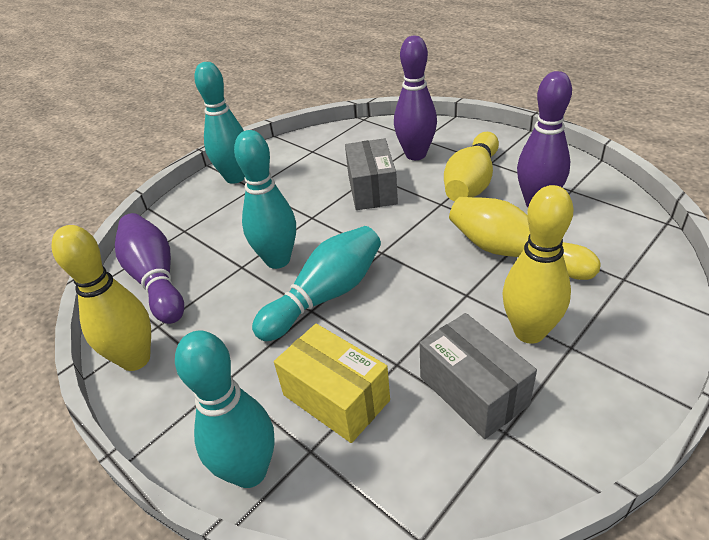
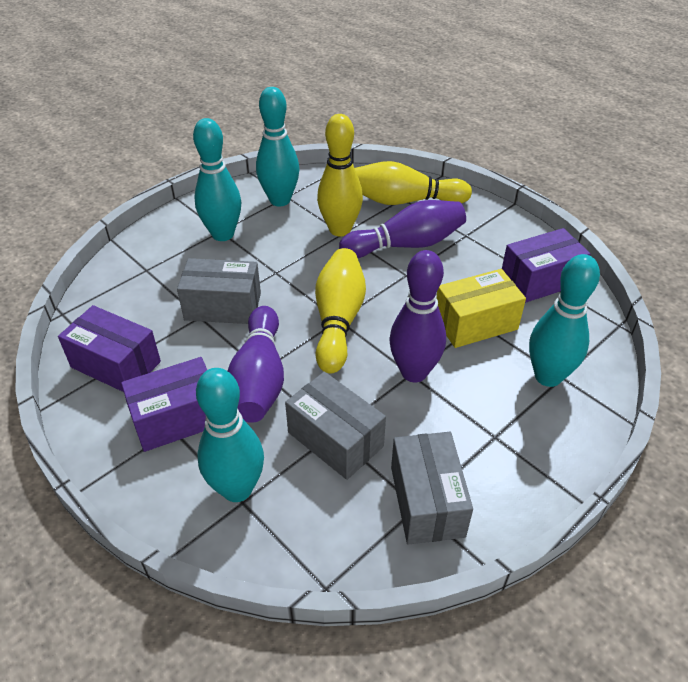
grey box: 2 -> 3
purple box: 0 -> 3
yellow bowling pin: 4 -> 3

